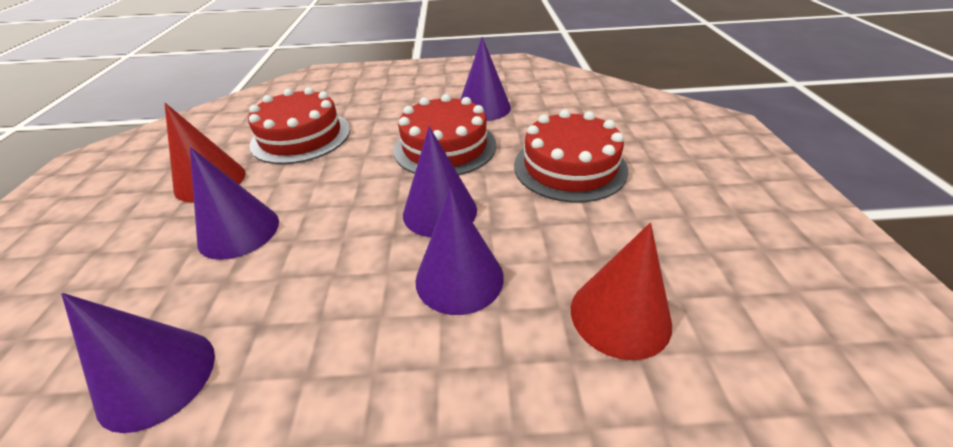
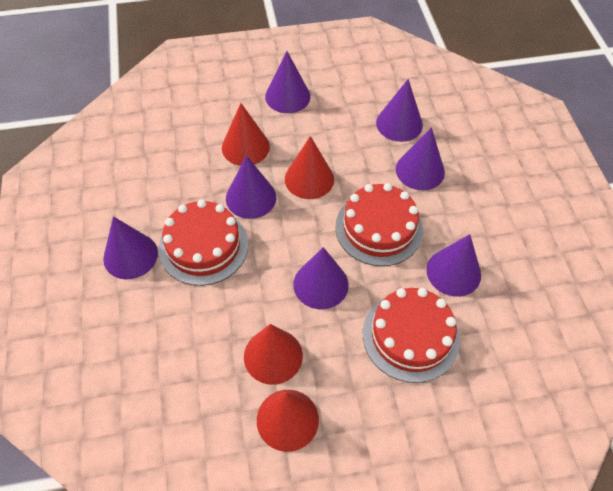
purple cone: 5 -> 7
red cone: 2 -> 4

